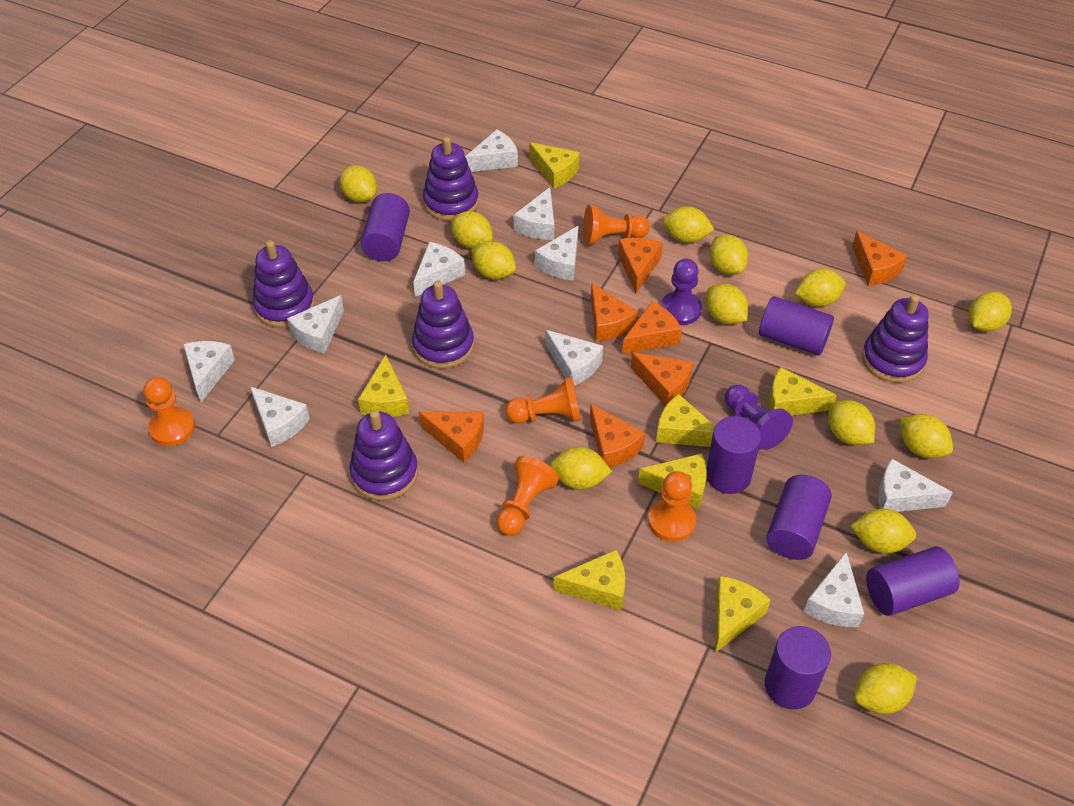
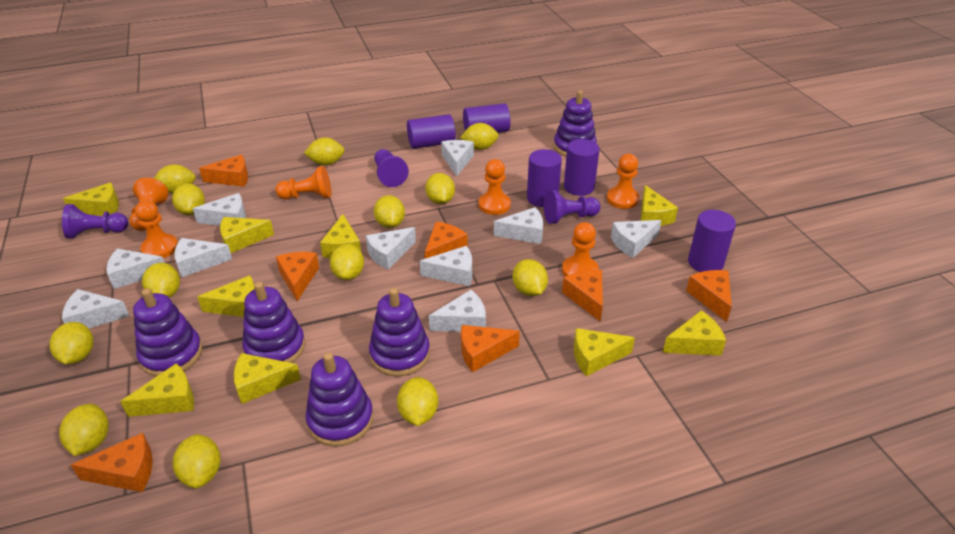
orange pawn: 5 -> 6
purple cylinder: 6 -> 5
purple pawn: 2 -> 3
yellow cheese: 7 -> 9

